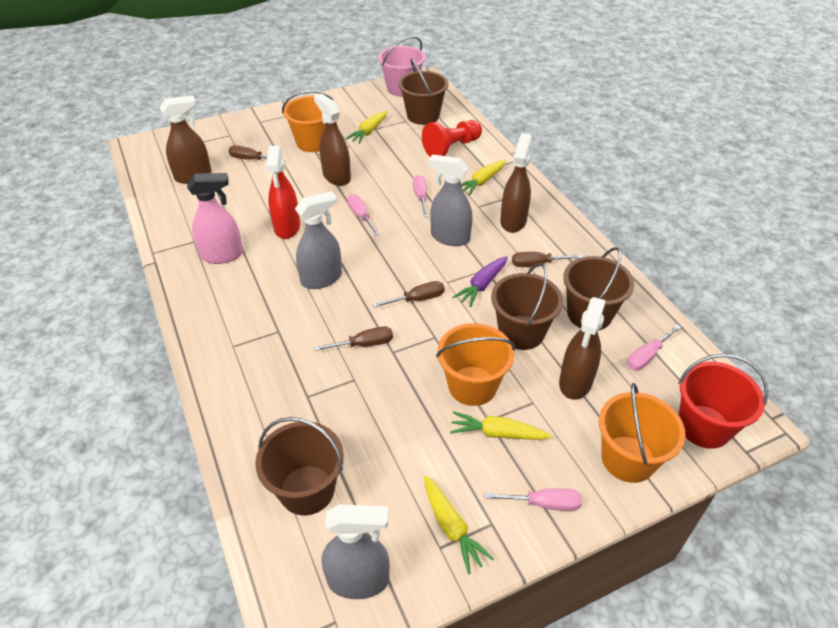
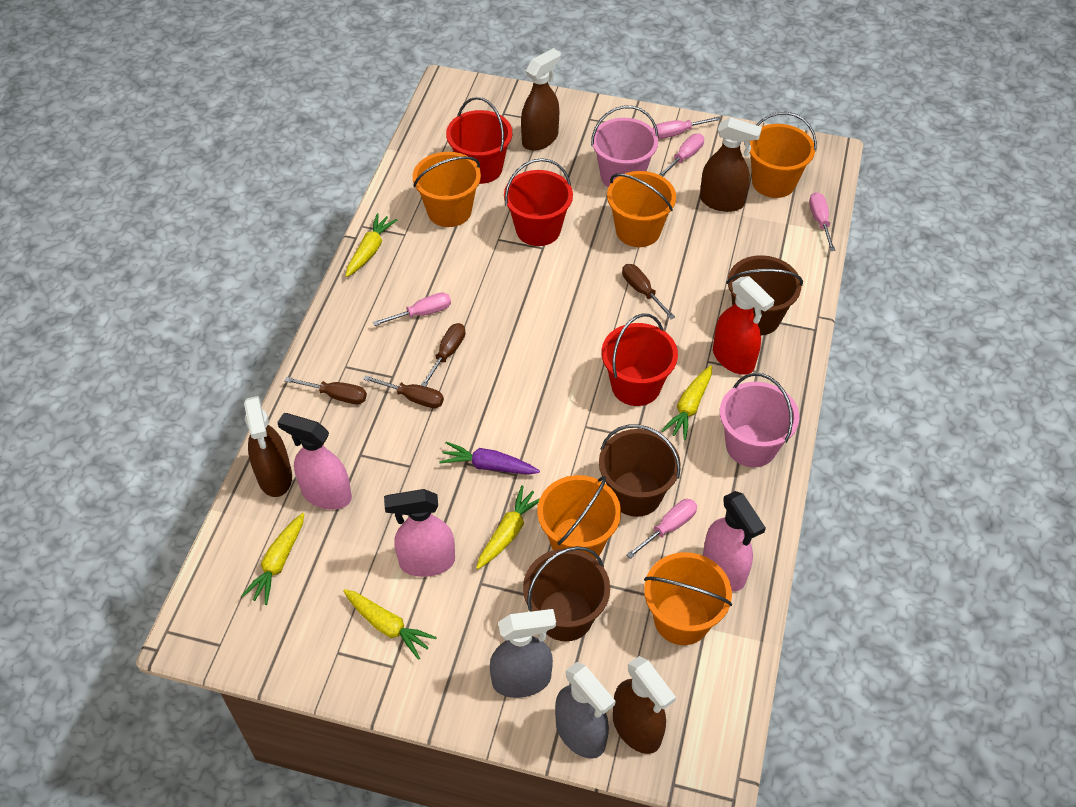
brown bucket: 4 -> 3
grey spray bottle: 3 -> 2
orange bucket: 3 -> 5
pink bucket: 1 -> 2
pink screwdriver: 4 -> 5
pink spray bottle: 1 -> 3
red bucket: 1 -> 3
red pawn: 1 -> 0
yellow carrot: 4 -> 5

